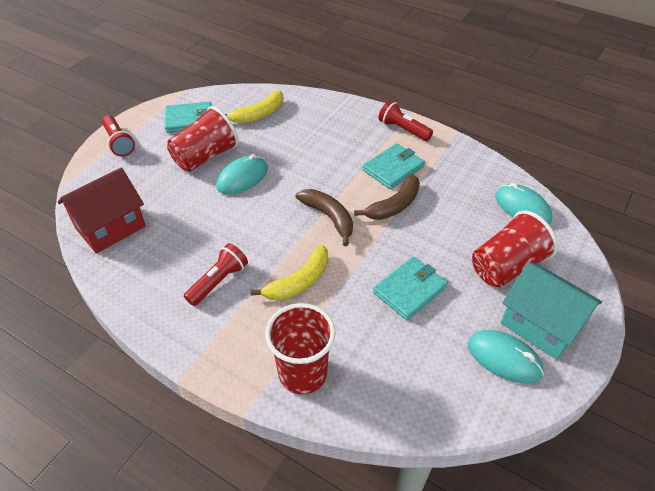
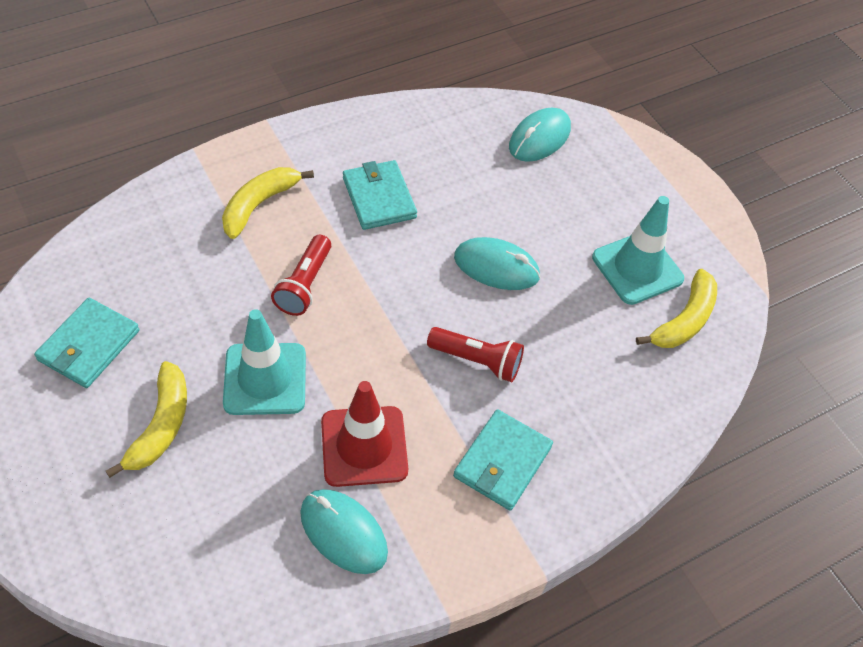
brown banana: 2 -> 0
red cup: 3 -> 0
red flashlight: 3 -> 2
red house: 1 -> 0
red traffic cone: 0 -> 1
turquoise house: 1 -> 0
turquoise traffic cone: 0 -> 2
yellow banana: 2 -> 3

